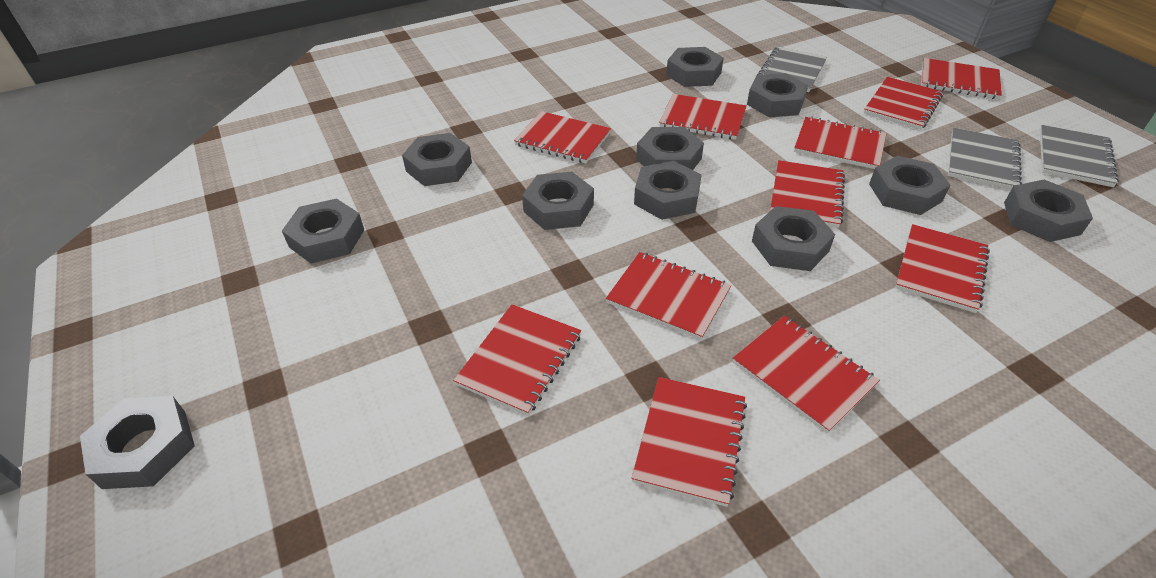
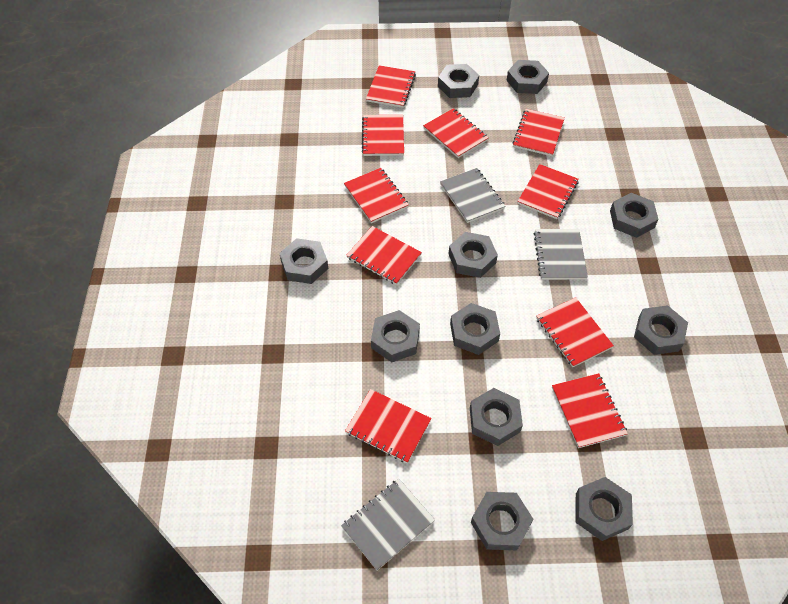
red notebook: 11 -> 10

